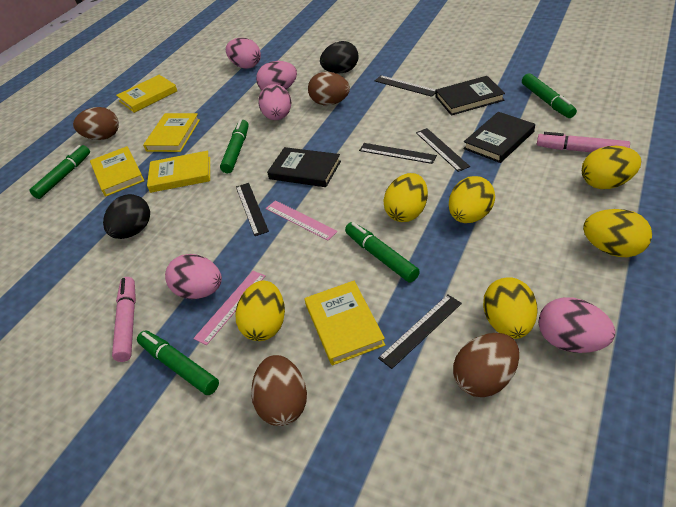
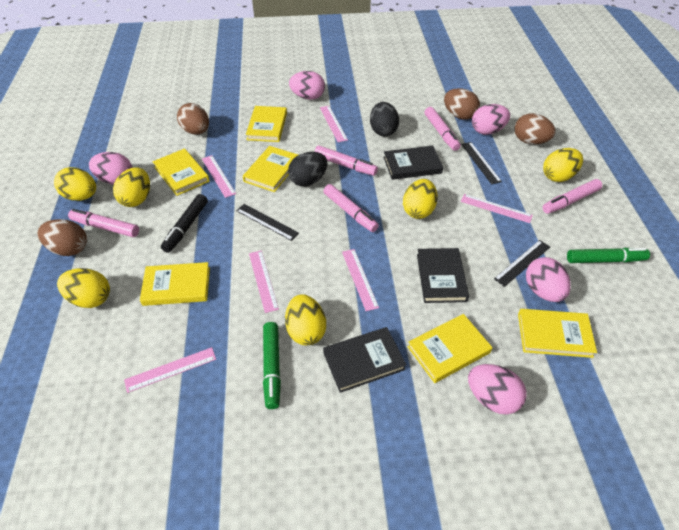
black marker: 0 -> 1
black ruler: 5 -> 3
green marker: 5 -> 2
pink marker: 2 -> 5
pink ruler: 2 -> 6
yellow book: 5 -> 6

